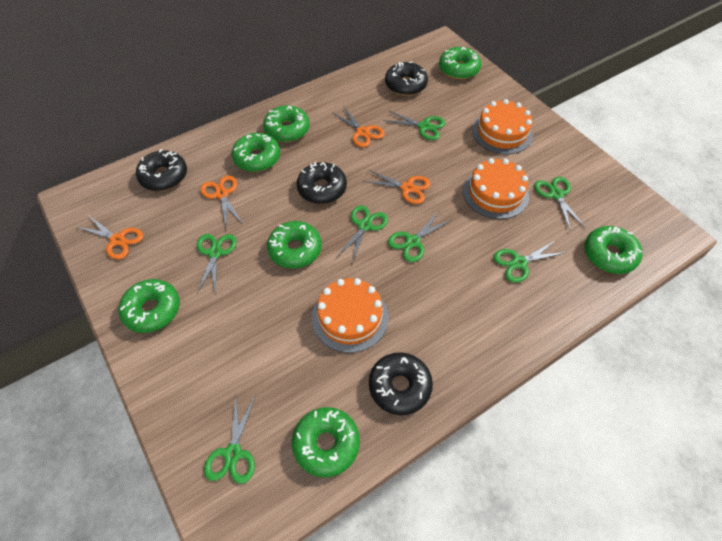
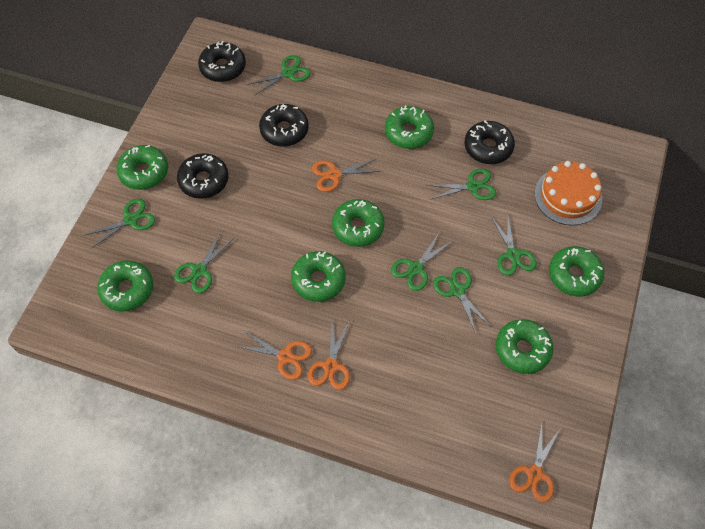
orange cake: 3 -> 1

